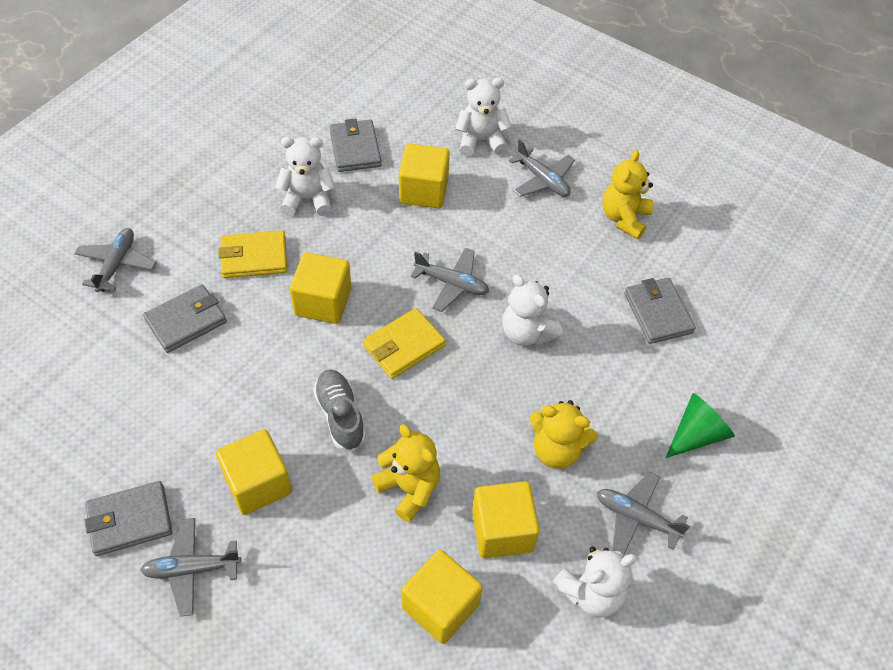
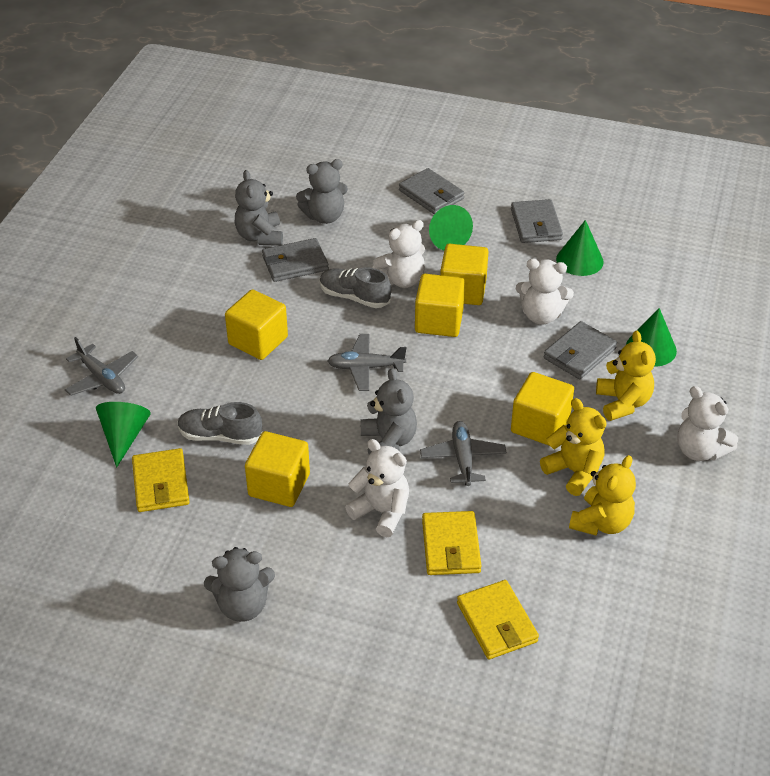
green cone: 1 -> 4
grey plane: 5 -> 3
grey shoe: 1 -> 2
grey teddy bear: 0 -> 4
yellow wallet: 2 -> 3

